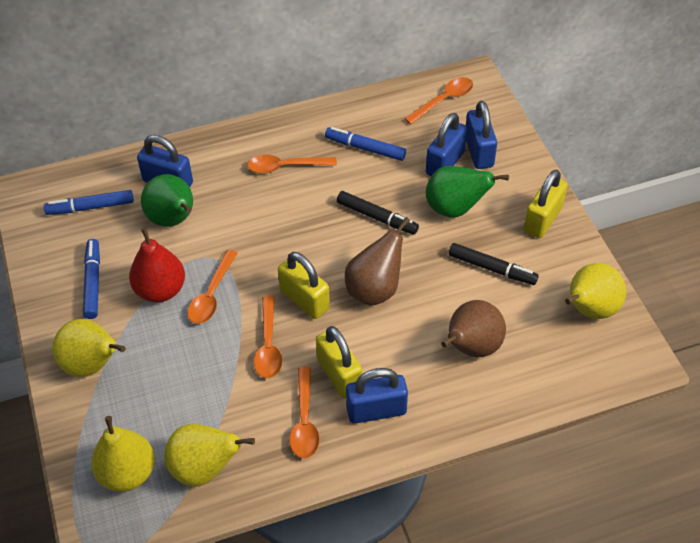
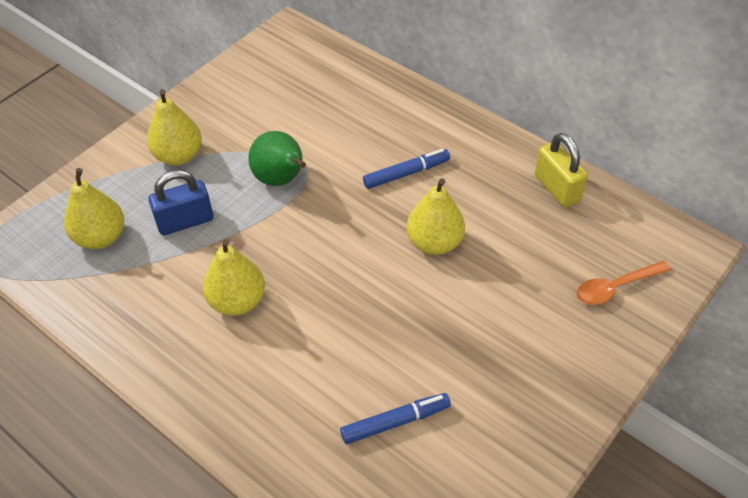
black marker: 2 -> 0
blue marker: 3 -> 2
blue padlock: 4 -> 1
brown pear: 2 -> 0
green pear: 2 -> 1
orange spoon: 5 -> 1
red pear: 1 -> 0
yellow padlock: 3 -> 1

